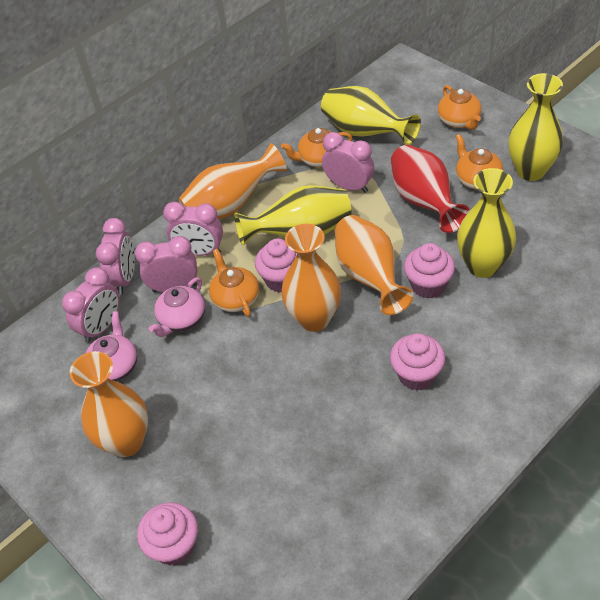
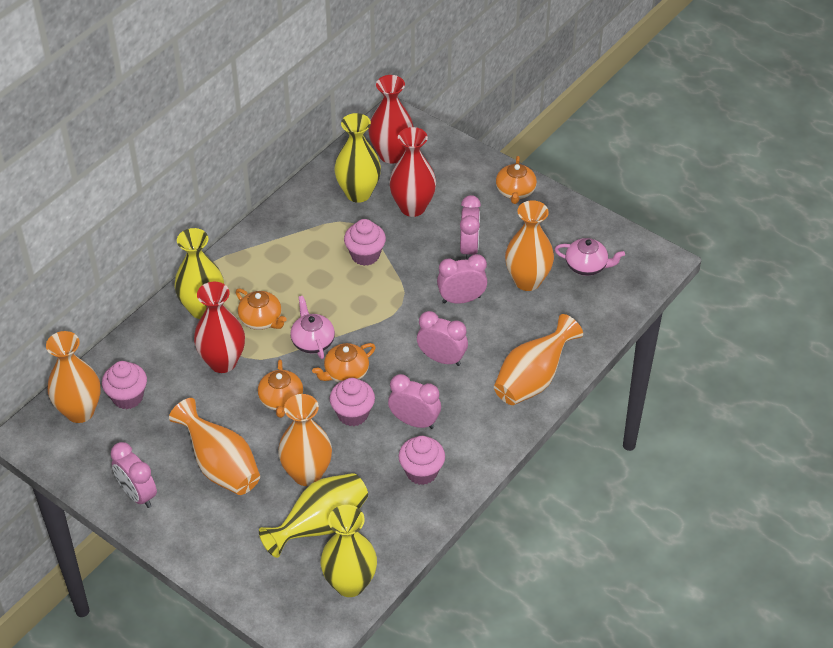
orange vase: 4 -> 5
red vase: 1 -> 3

